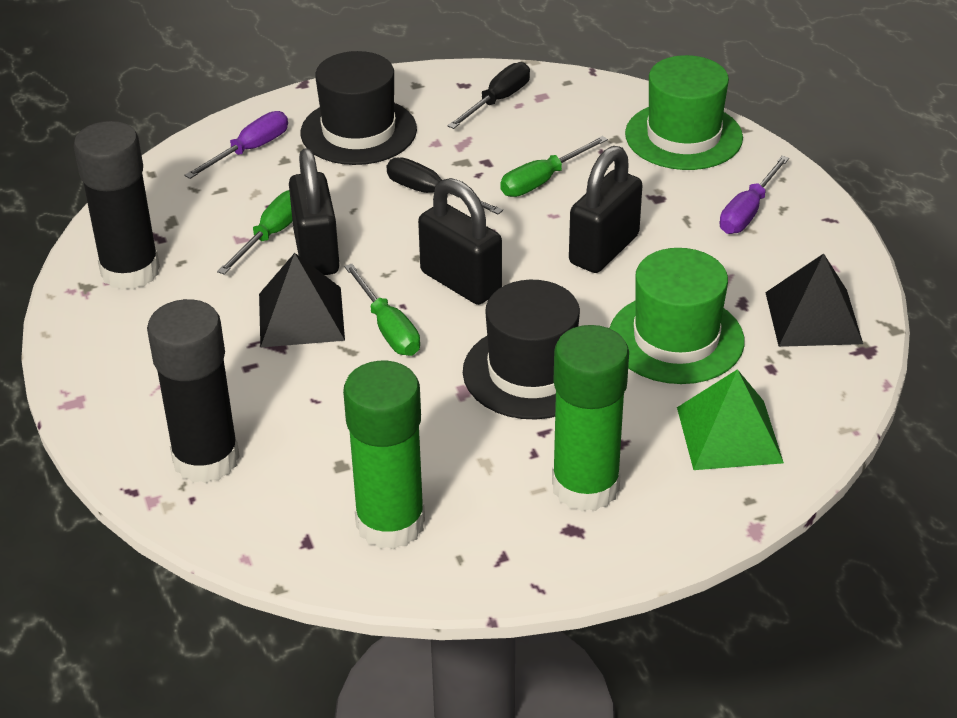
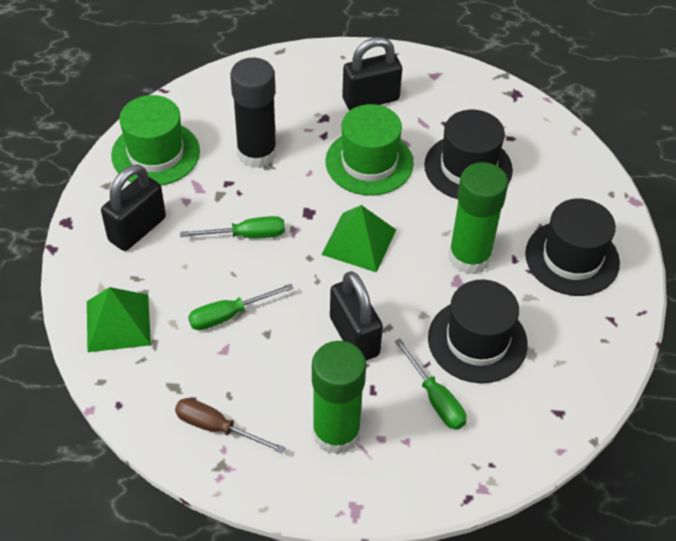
black glue stick: 2 -> 1
black hat: 2 -> 3
black pyramid: 2 -> 0
black screwdriver: 2 -> 0
brown screwdriver: 0 -> 1
green pyramid: 1 -> 2
purple screwdriver: 2 -> 0

